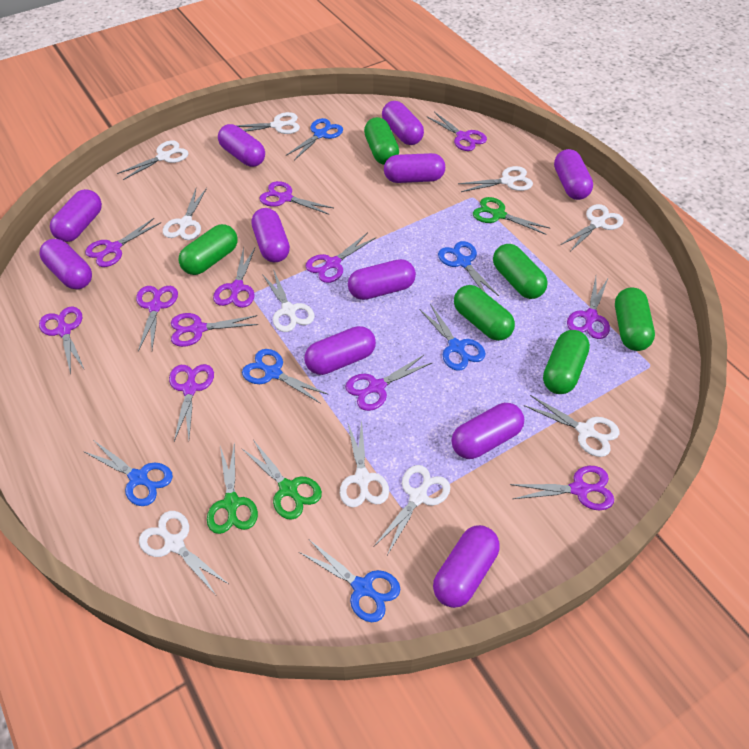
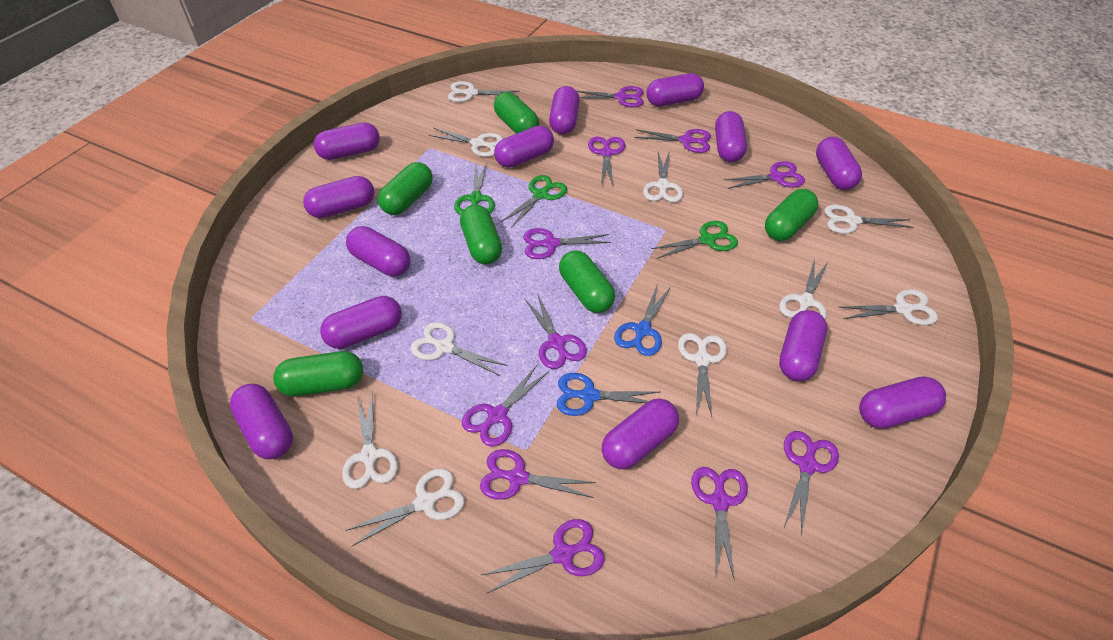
blue scissors: 6 -> 2
purple capsule: 11 -> 13
purple scissors: 12 -> 11

